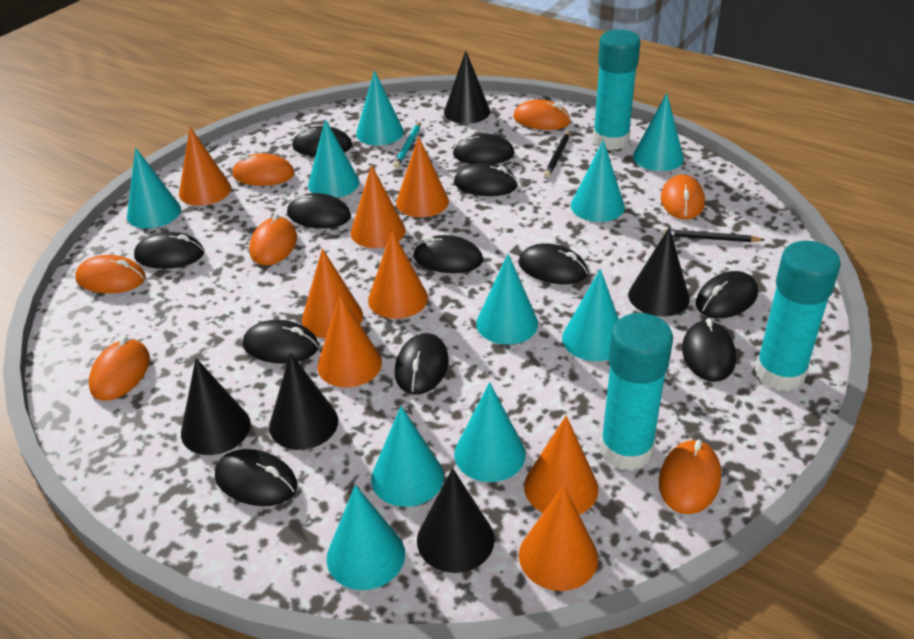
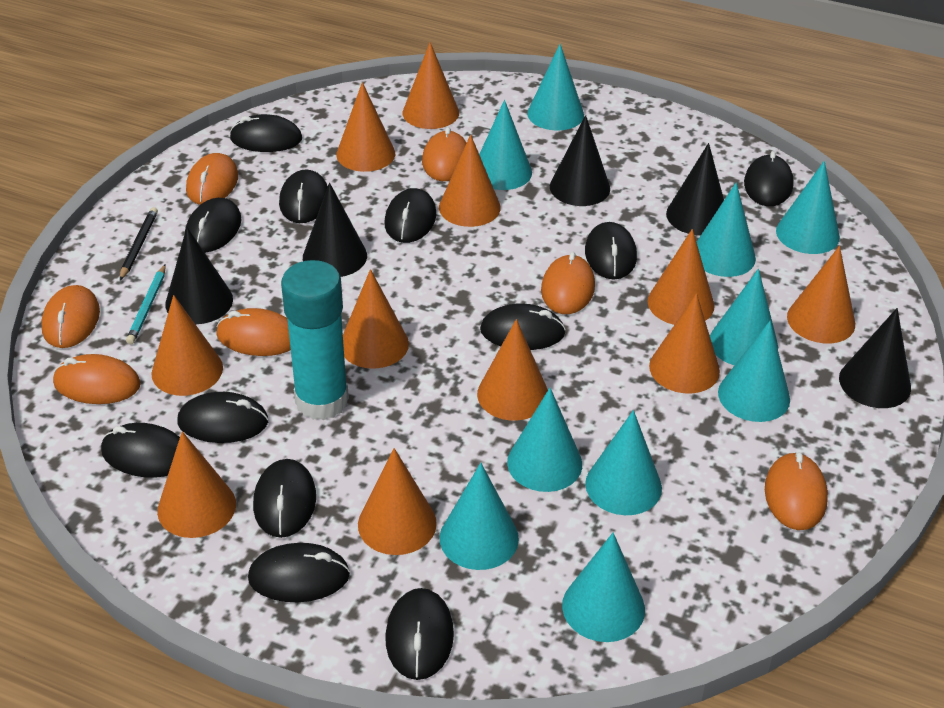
black pencil: 2 -> 1
orange cone: 8 -> 11
turquoise glue stick: 3 -> 1

